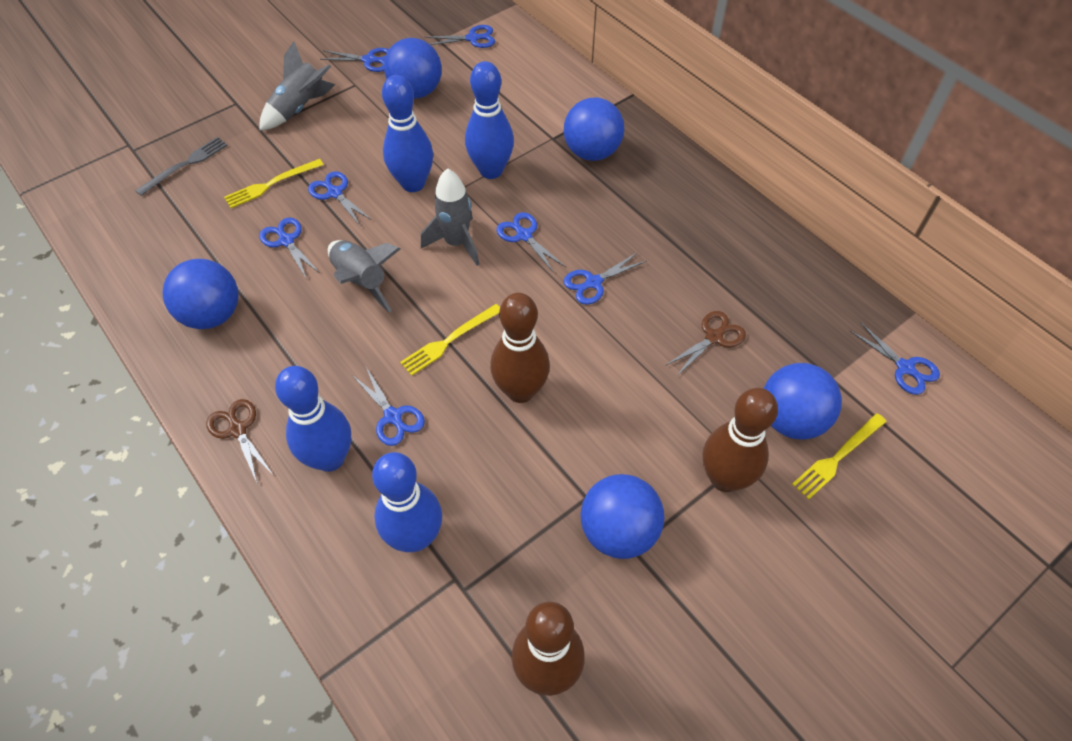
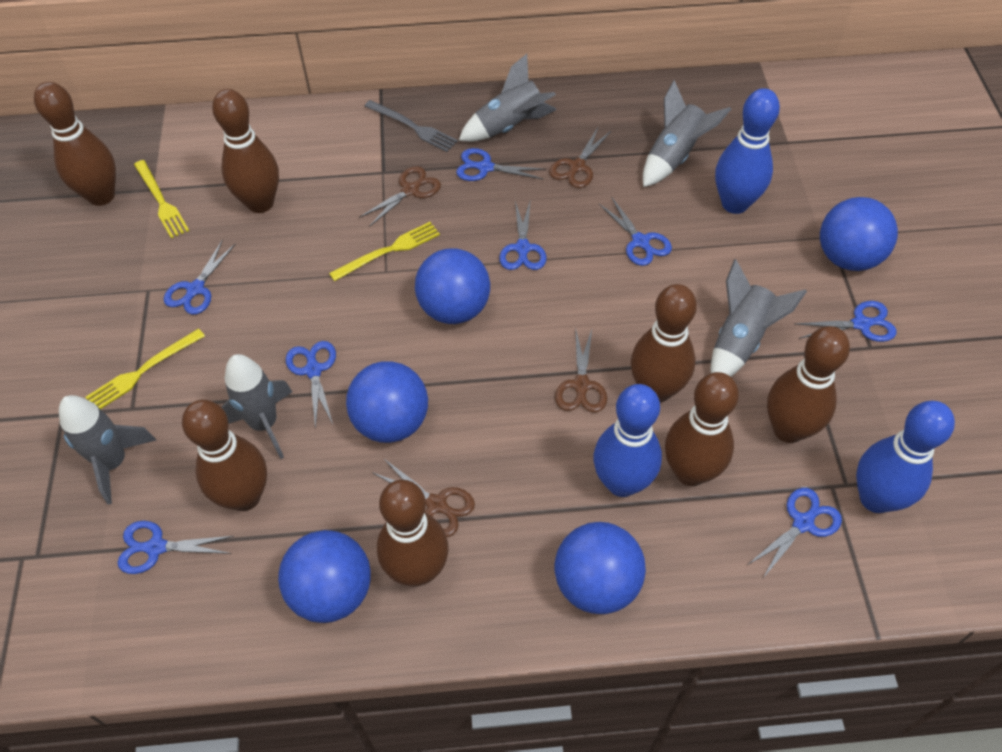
blue bowling pin: 4 -> 3
brown bowling pin: 3 -> 7
brown scissors: 2 -> 4
grey rocket: 3 -> 5

